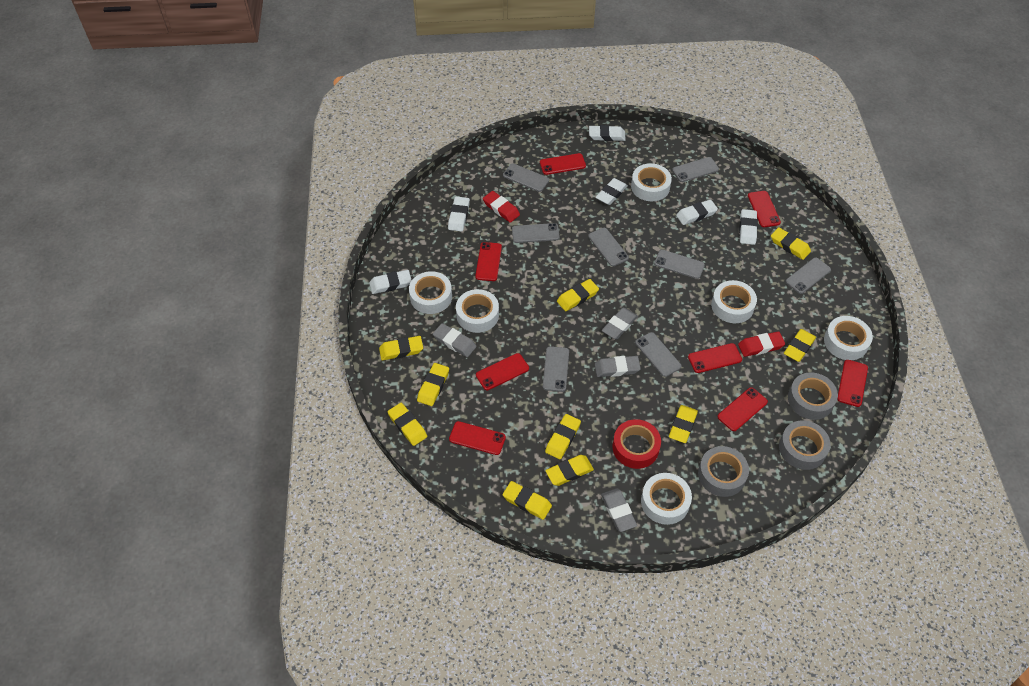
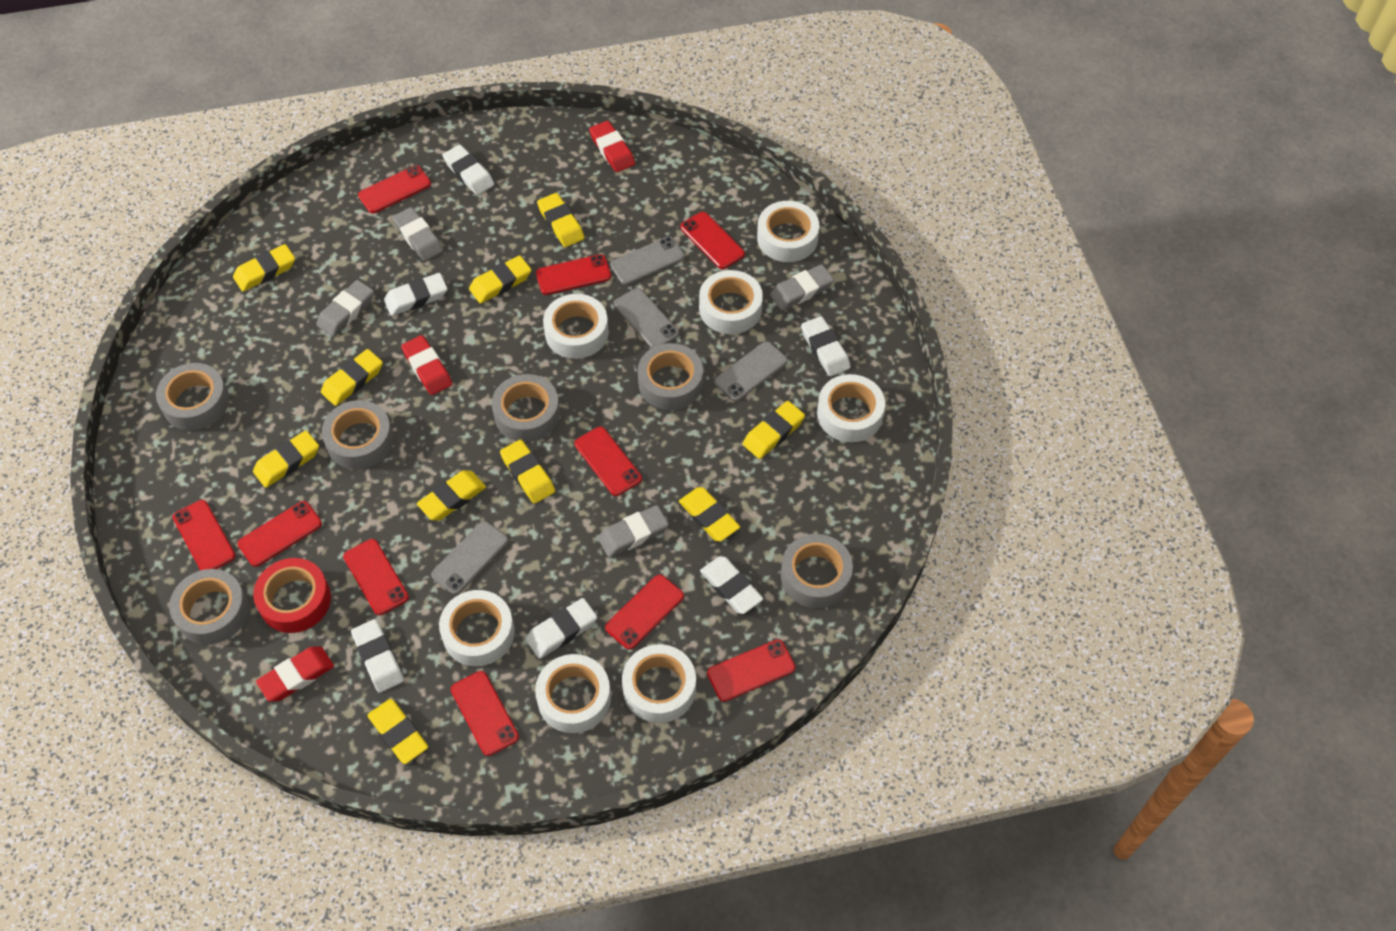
grey phone: 8 -> 4
grey tape: 3 -> 6
red eraser: 2 -> 3
red phone: 8 -> 10
white tape: 6 -> 7

